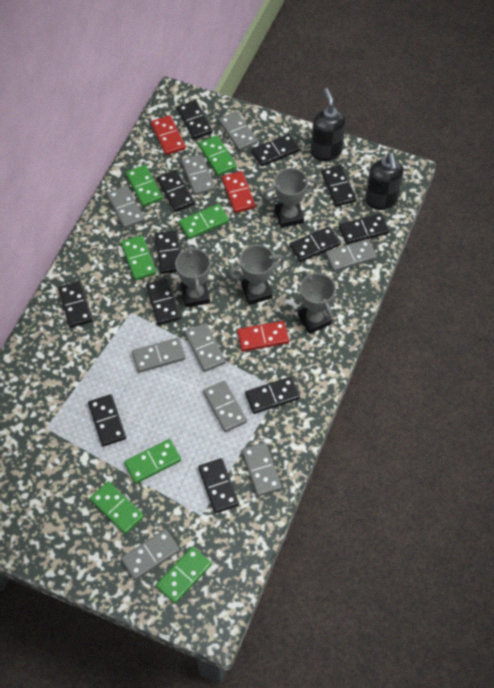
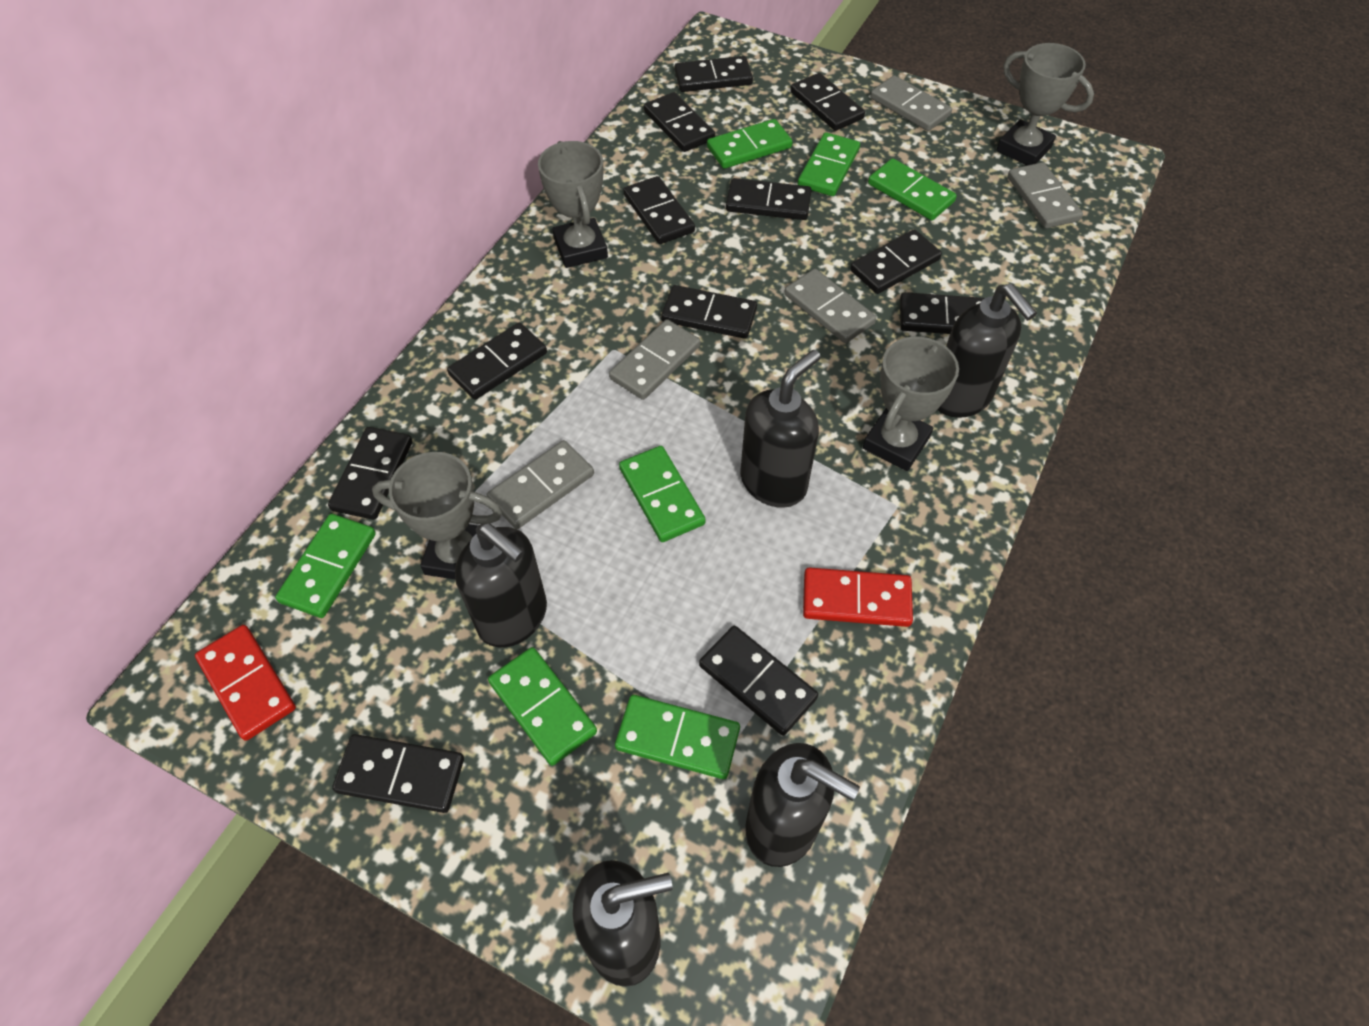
black soap dispenser: 2 -> 5
grey domino: 9 -> 5
red domino: 3 -> 2

